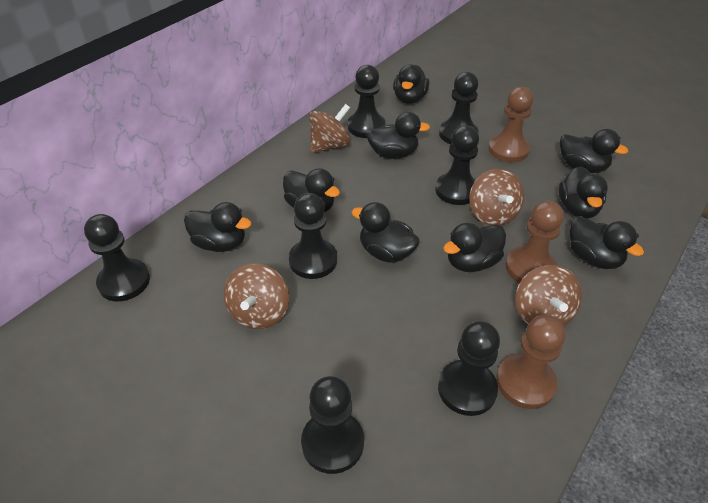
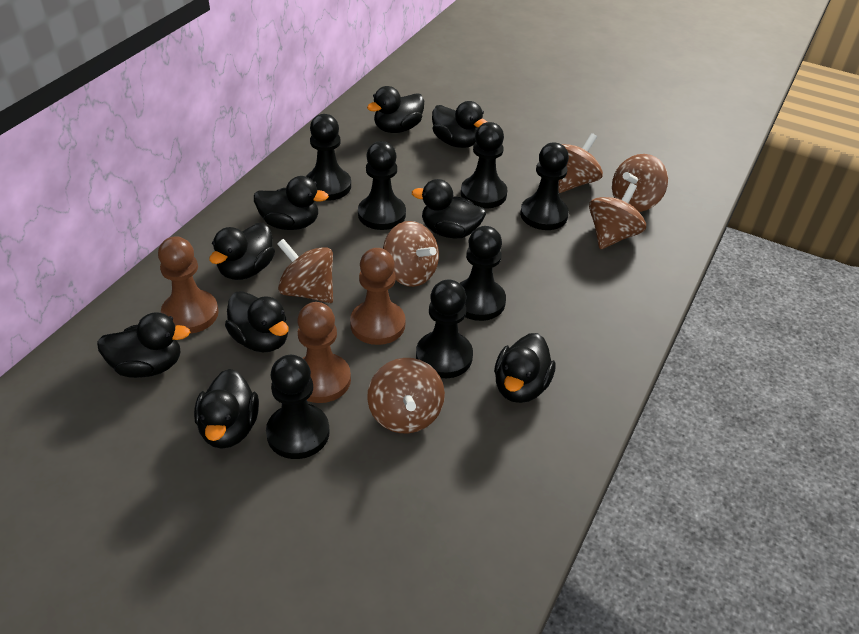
brown spinning top: 4 -> 6

